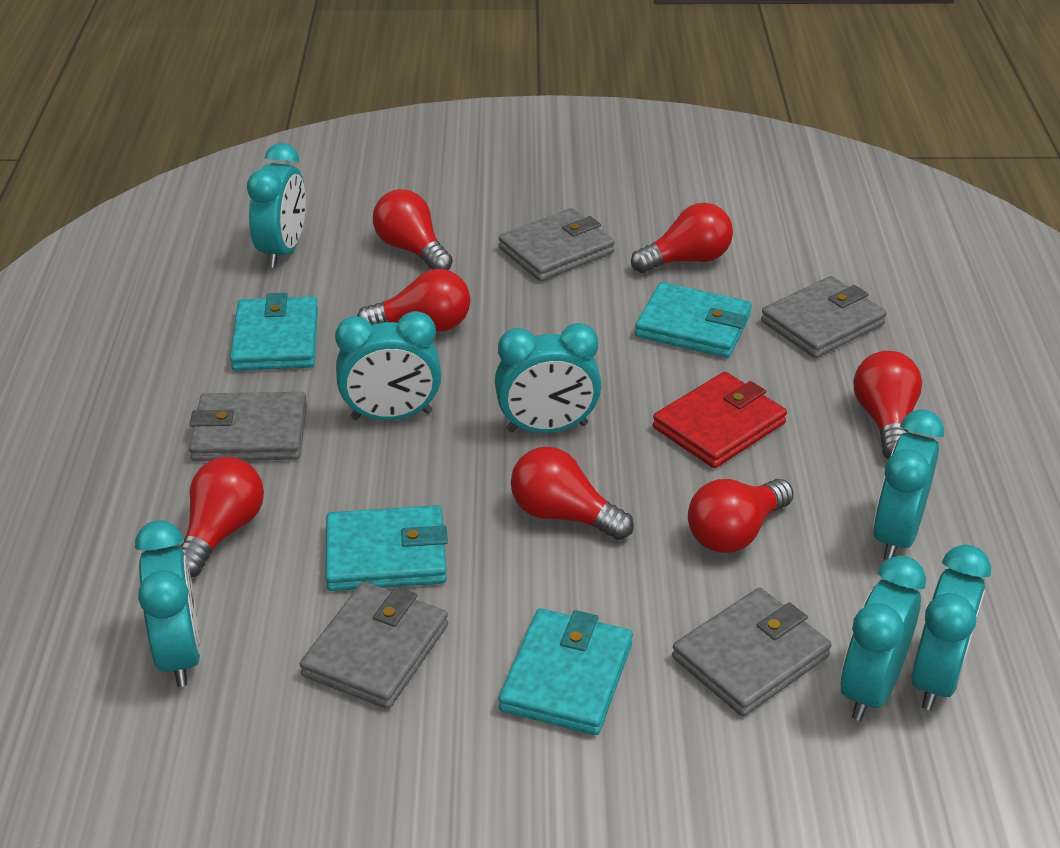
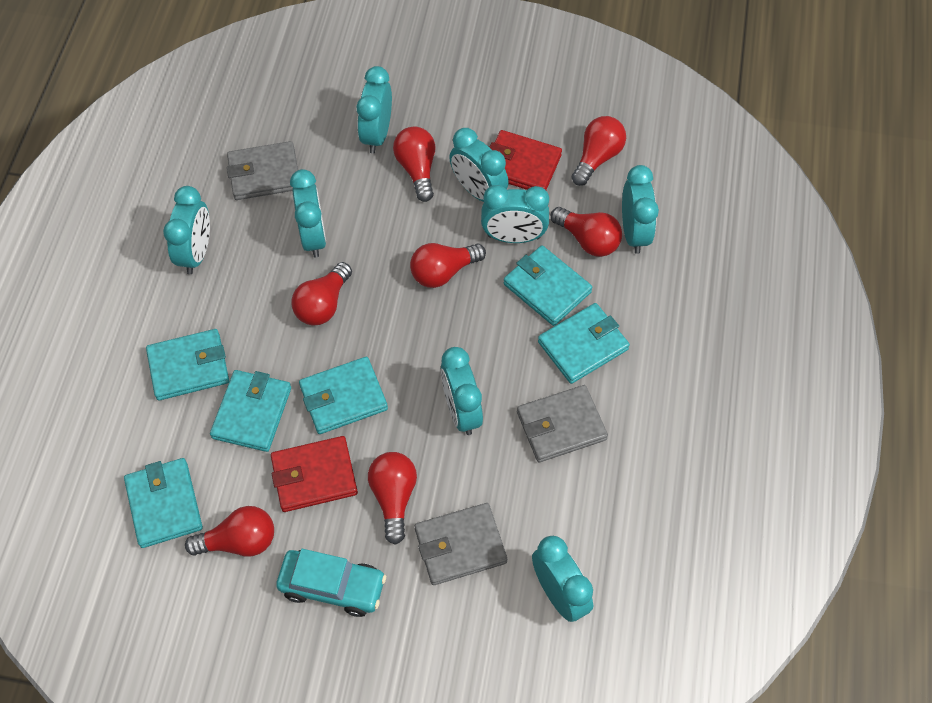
grey wallet: 5 -> 3
red wallet: 1 -> 2
turquoise car: 0 -> 1
turquoise clock: 7 -> 8
turquoise wallet: 4 -> 6

